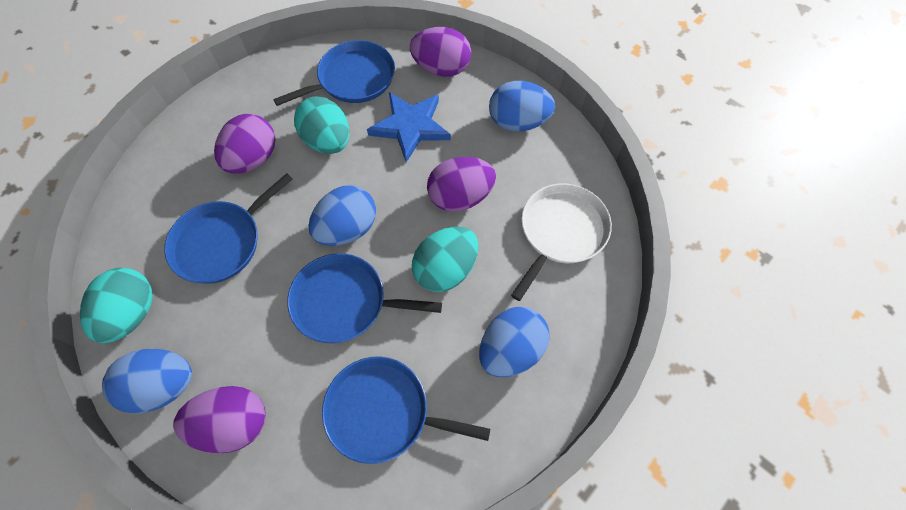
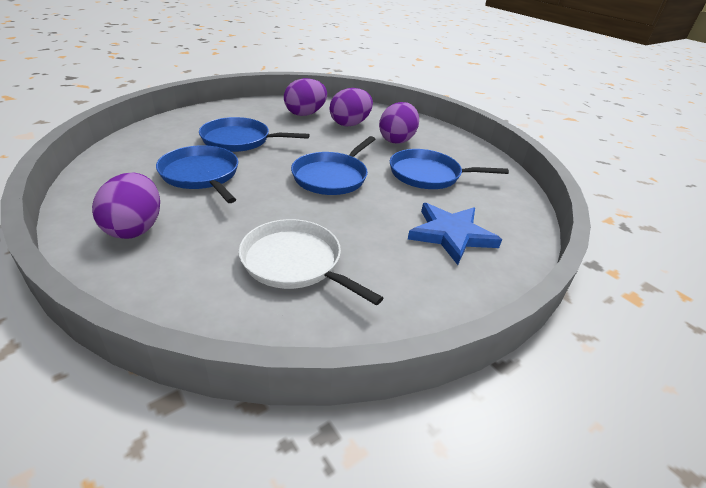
blue egg: 4 -> 0
turquoise egg: 3 -> 0

